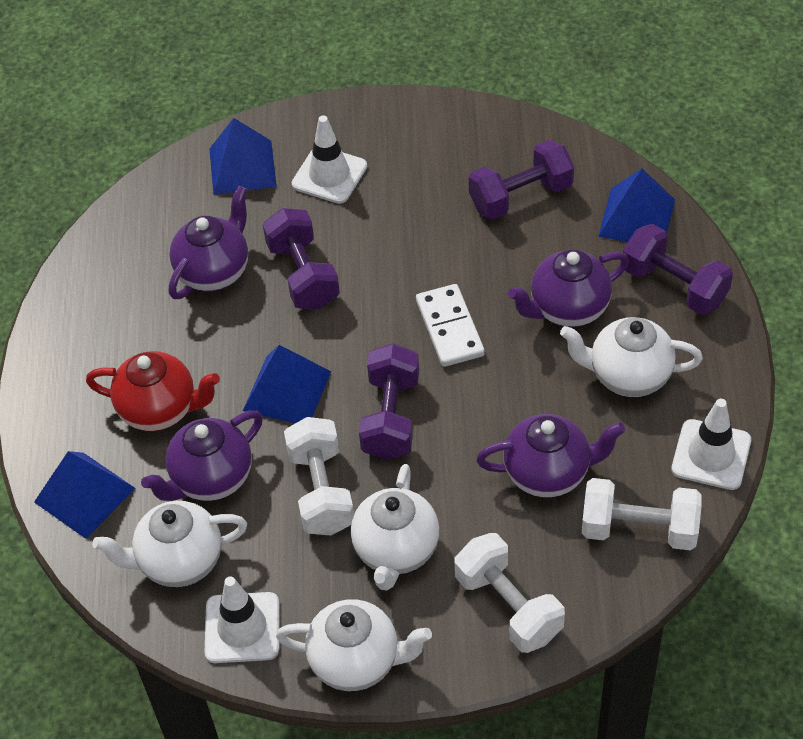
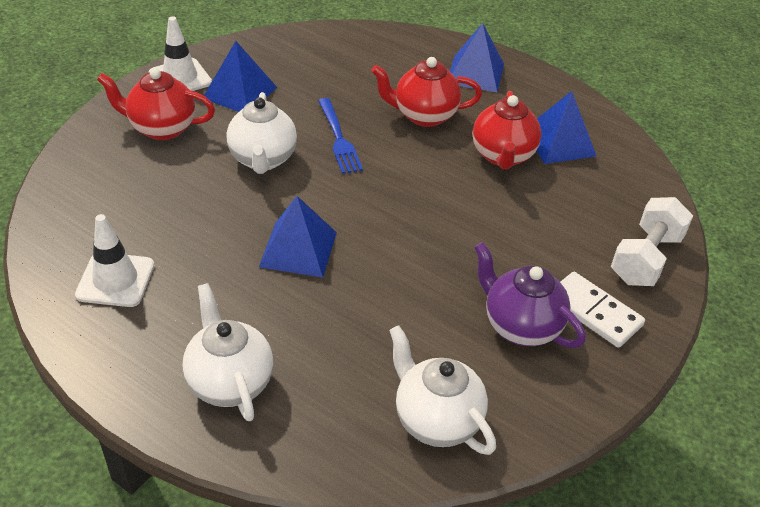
blue fork: 0 -> 1
purple dumbbell: 4 -> 0
purple teapot: 4 -> 1
red teapot: 1 -> 3
white dumbbell: 3 -> 1
white teapot: 4 -> 3
white traffic cone: 3 -> 2

